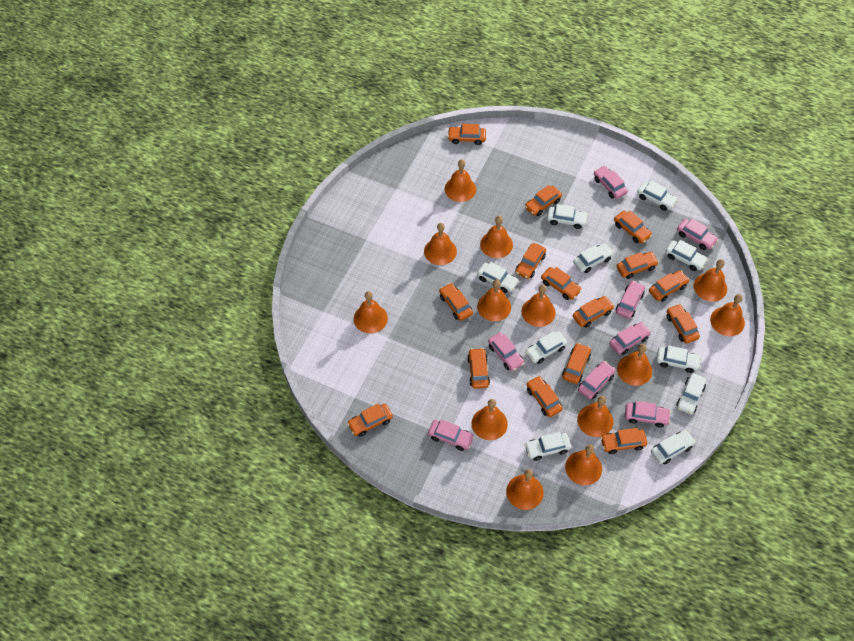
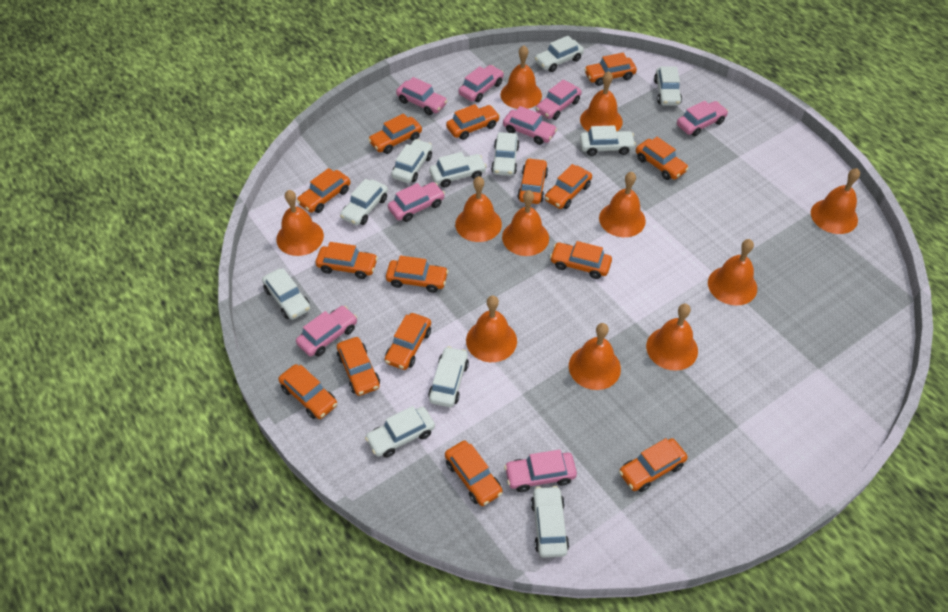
orange bell: 13 -> 11
white car: 10 -> 11

